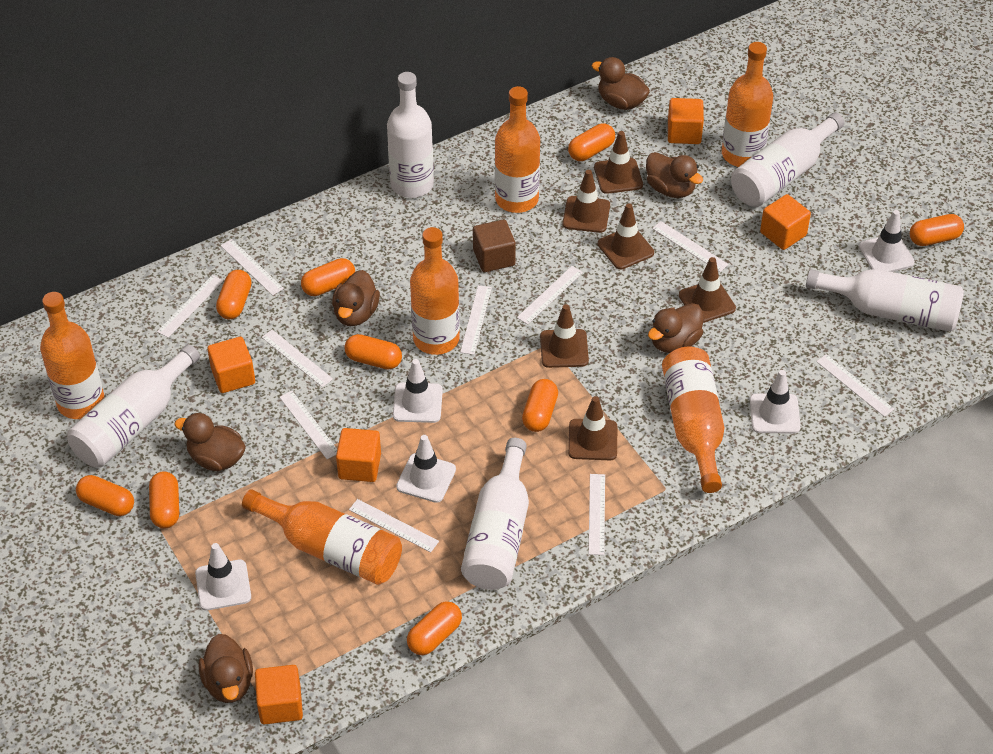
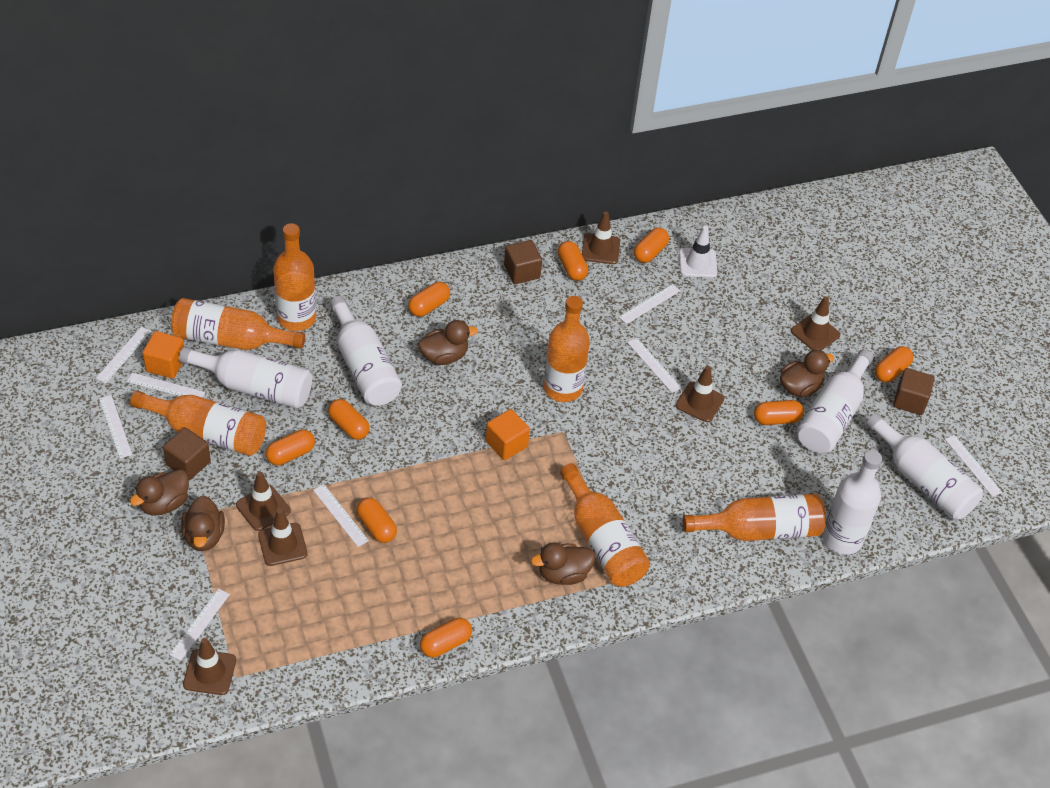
brown cube: 1 -> 3
brown duck: 6 -> 5
orange cube: 5 -> 2
white ruler: 10 -> 8
white traffic cone: 5 -> 1

